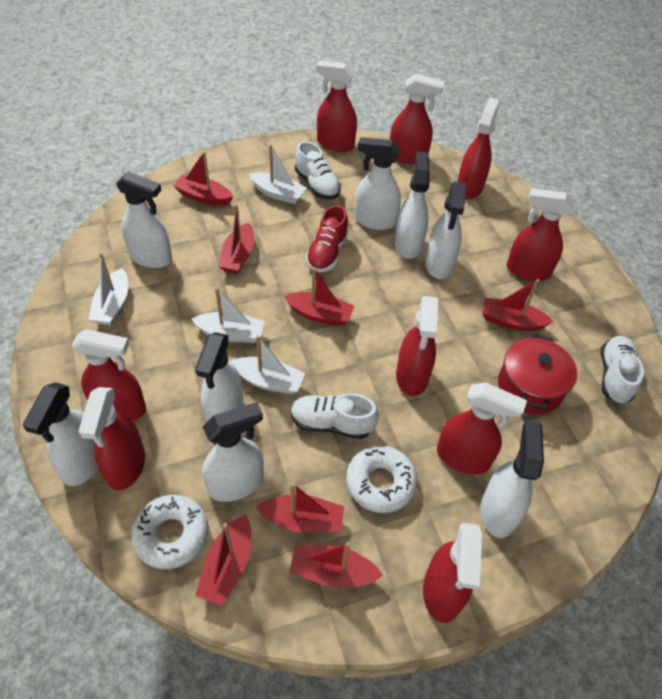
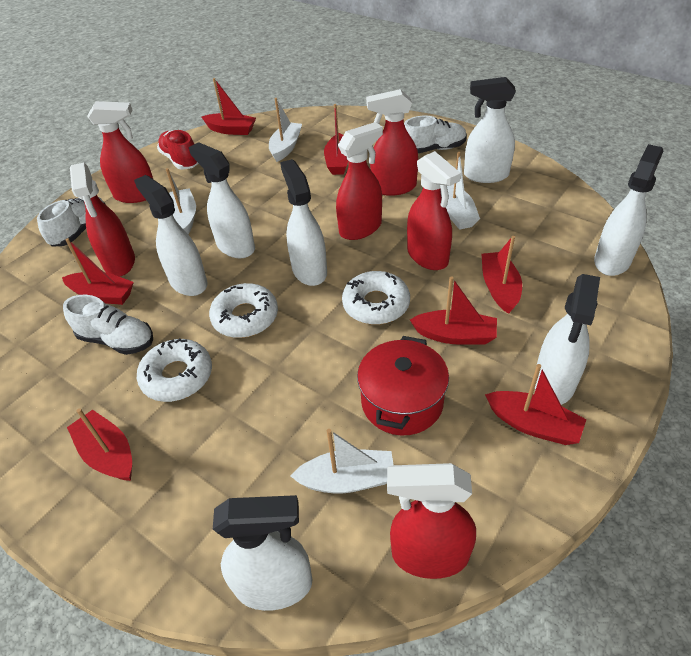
red spray bottle: 9 -> 6
white donut: 2 -> 3
white spray bottle: 8 -> 7

